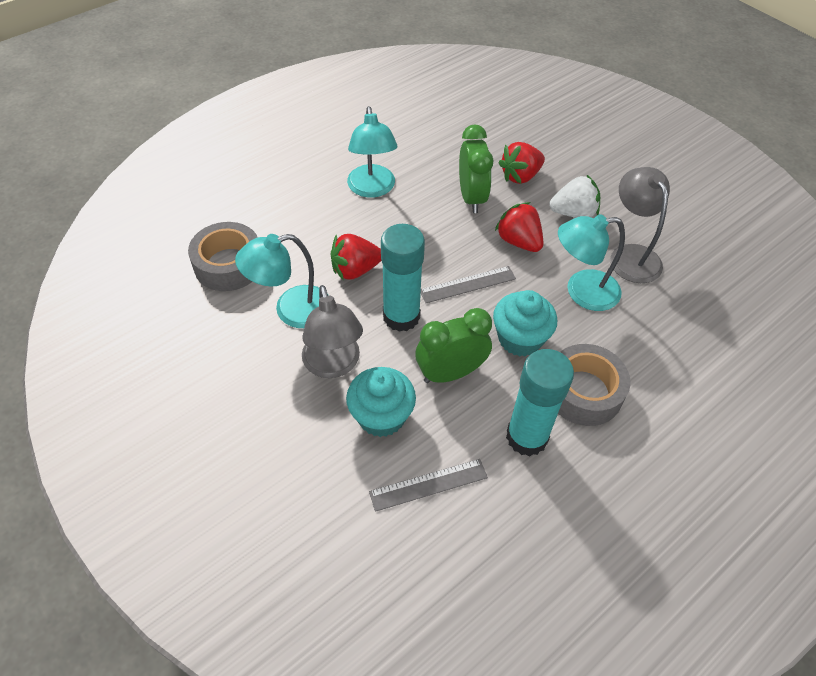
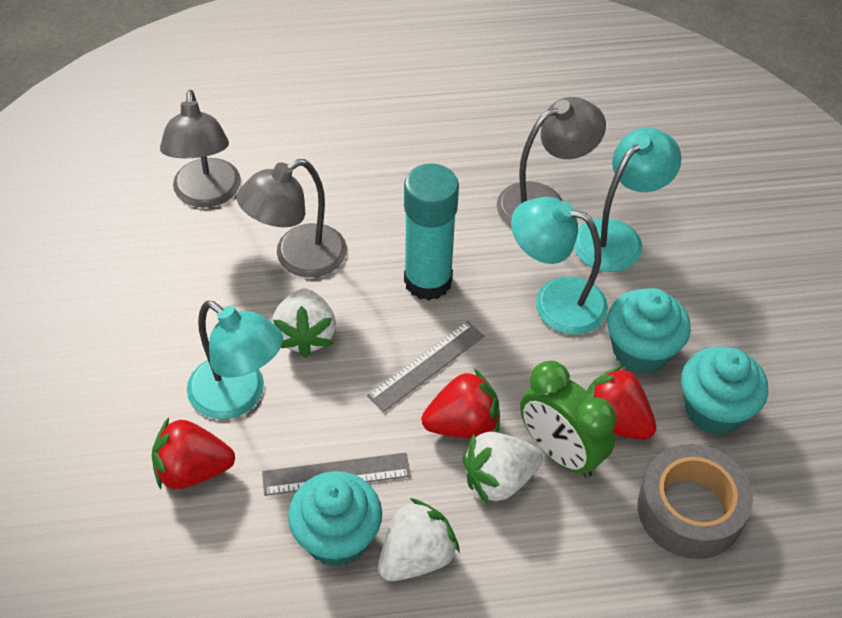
green clock: 2 -> 1
grey lamp: 2 -> 3
grey tape: 2 -> 1
turquoise cupcake: 2 -> 3
turquoise glue stick: 2 -> 1
white strawberry: 1 -> 3

